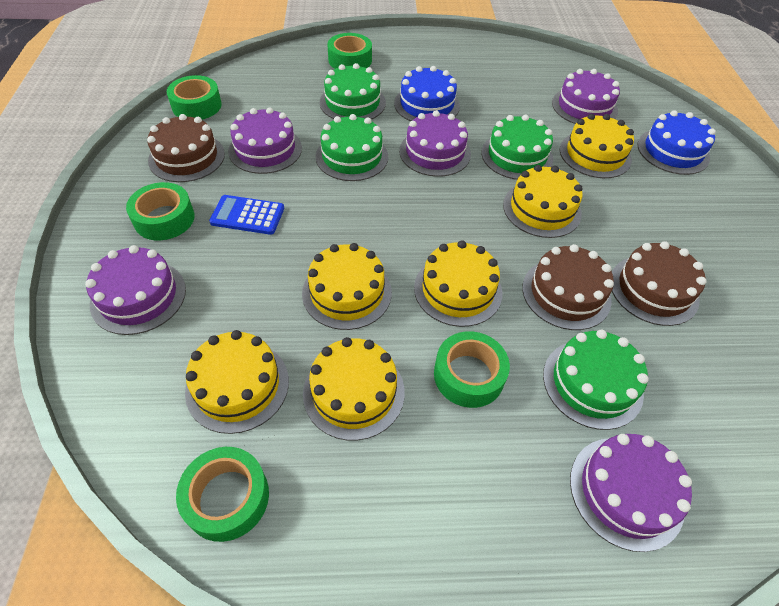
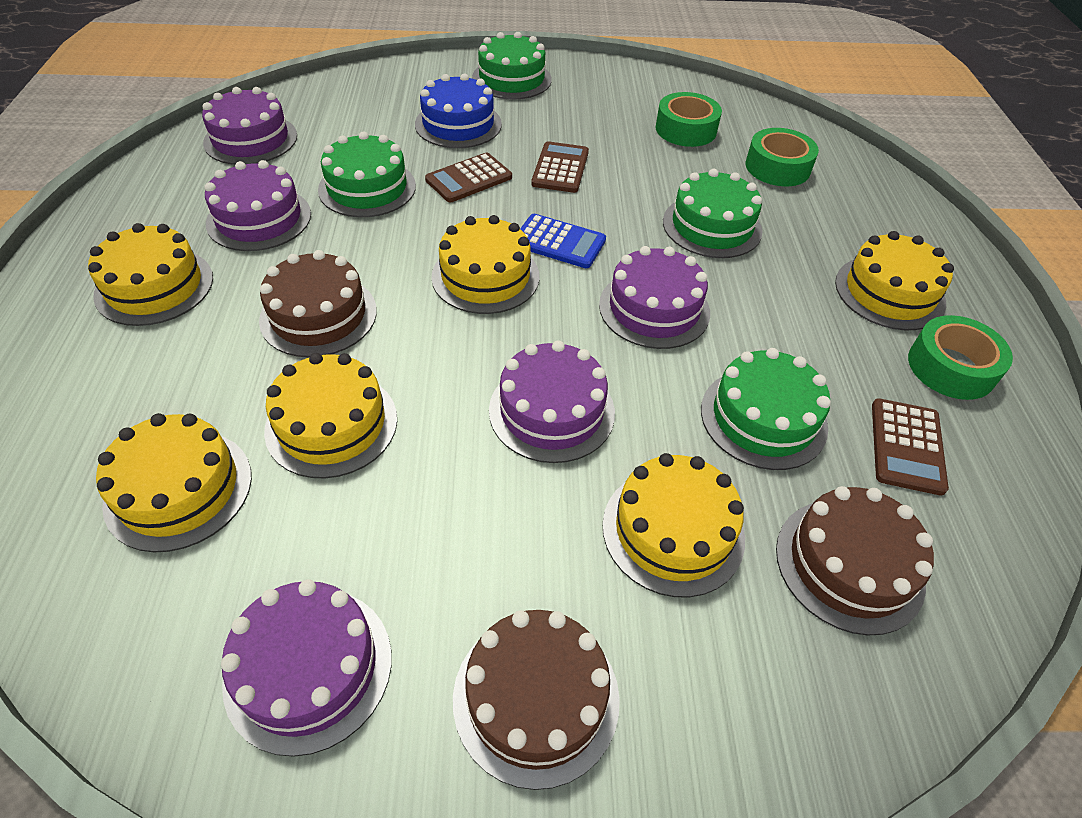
blue cake: 2 -> 1
brown calculator: 0 -> 3
green tape: 5 -> 3

